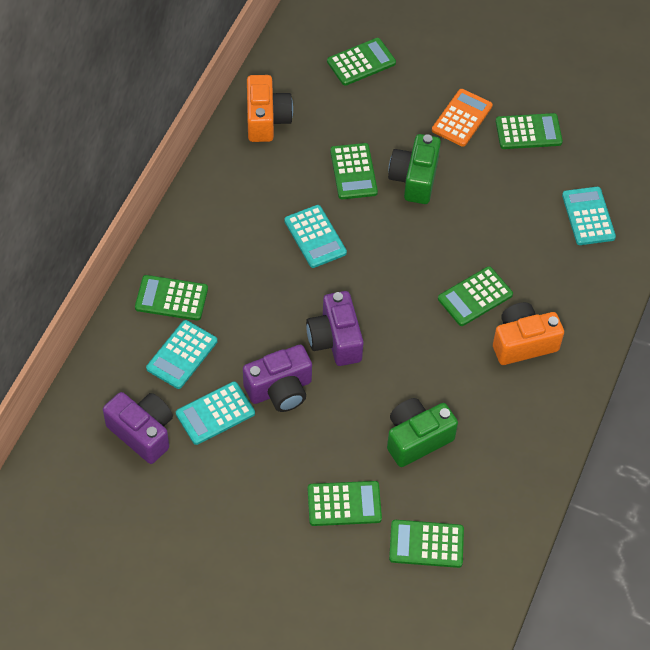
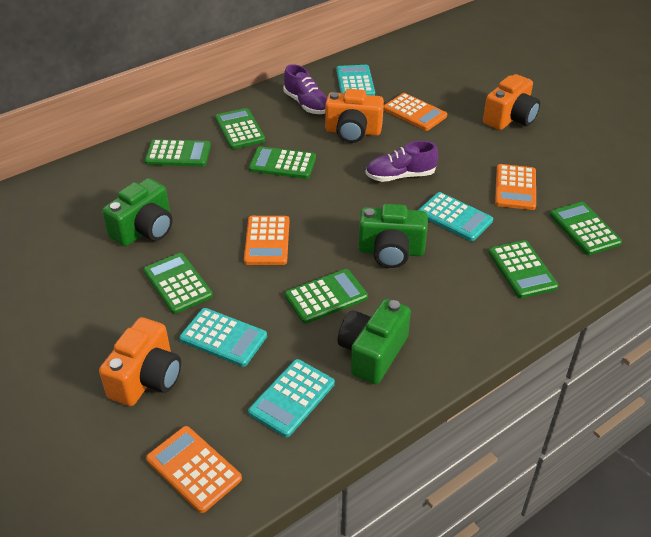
green camera: 2 -> 3
orange calculator: 1 -> 4
orange camera: 2 -> 3
purple camera: 3 -> 0
purple shoe: 0 -> 2

